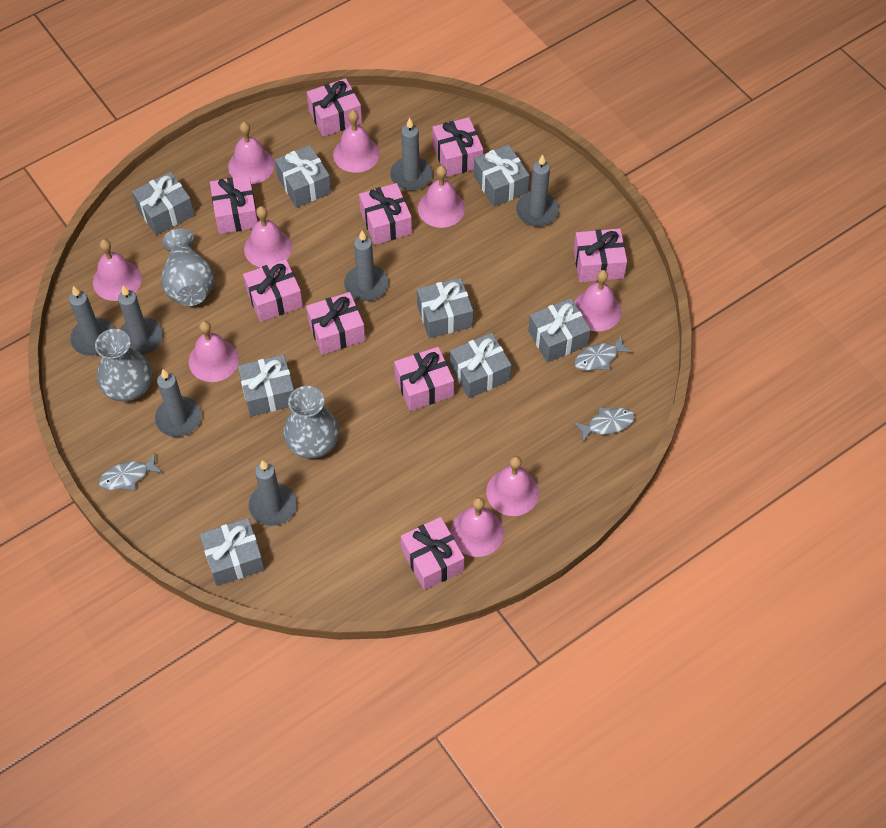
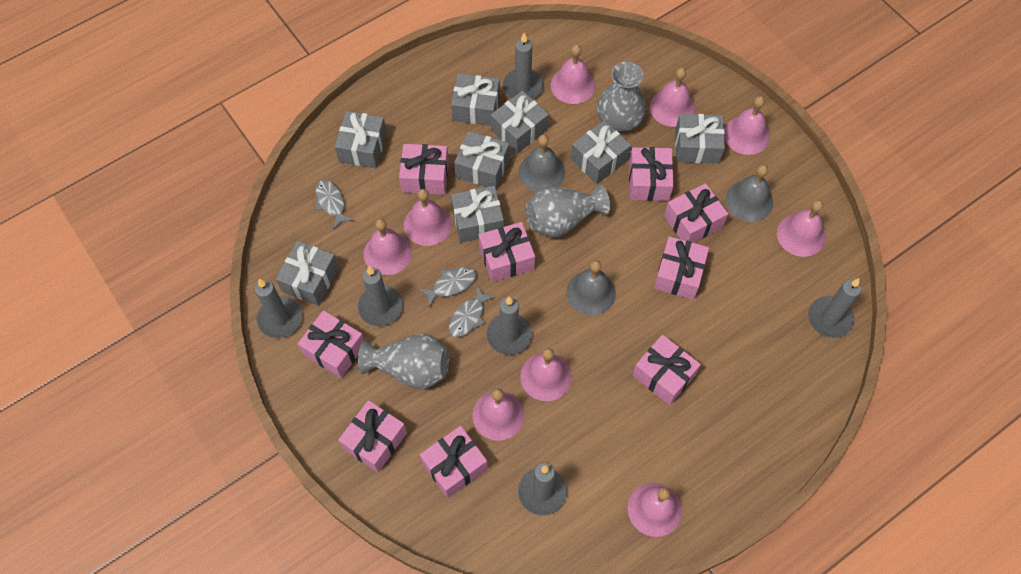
grey bell: 0 -> 3
grey candle: 7 -> 6

